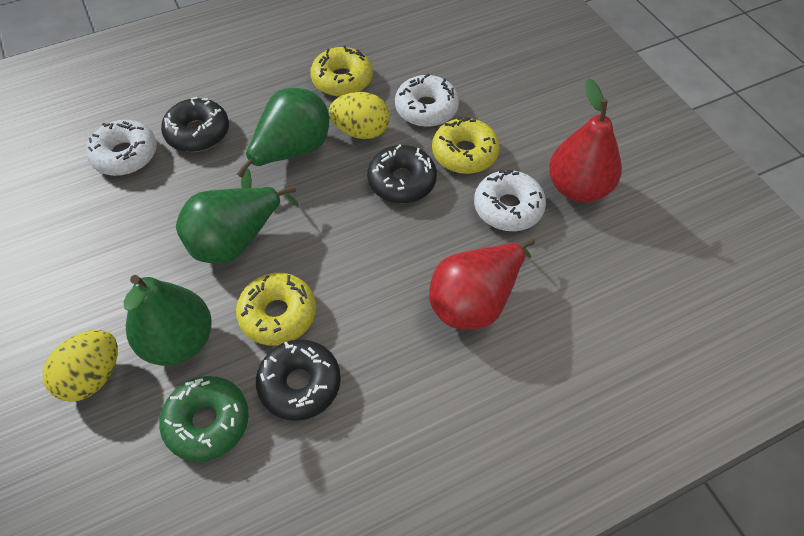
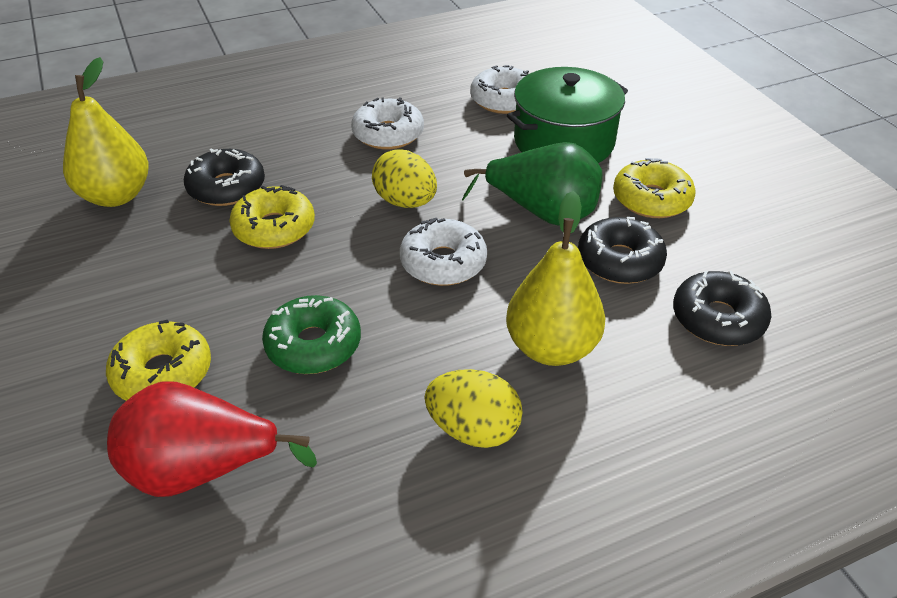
green pear: 3 -> 1
green pot: 0 -> 1
red pear: 2 -> 1
yellow pear: 0 -> 2

